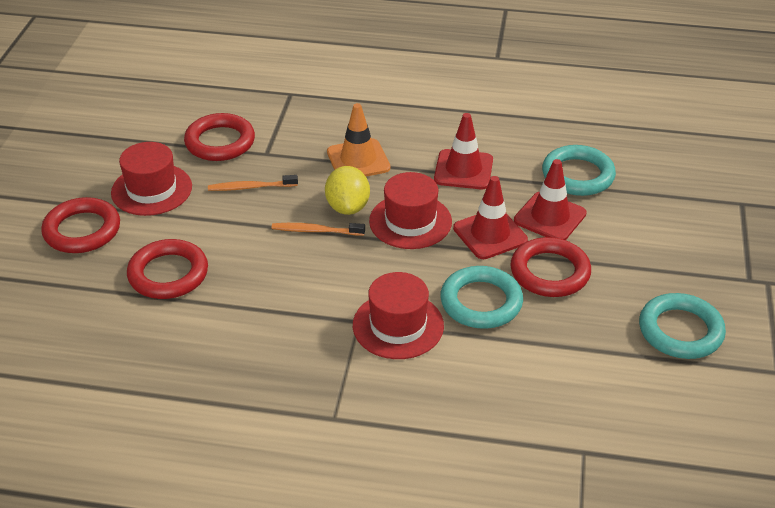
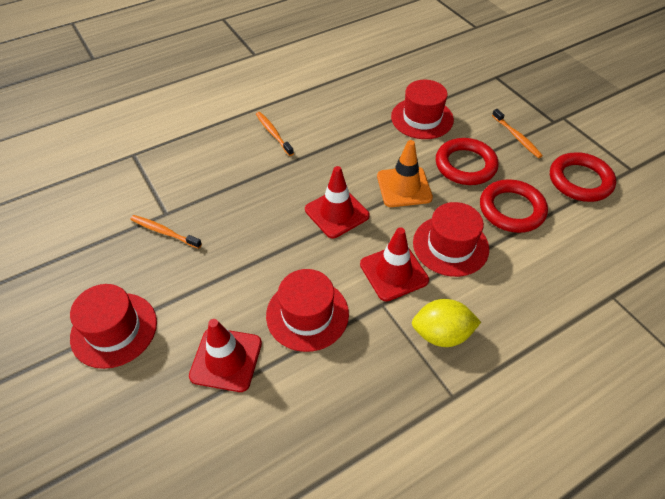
orange toothbrush: 2 -> 3
red hat: 3 -> 4
red ring: 4 -> 3
turquoise ring: 3 -> 0

